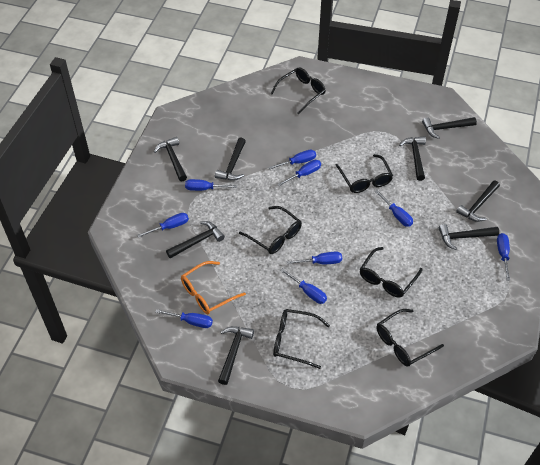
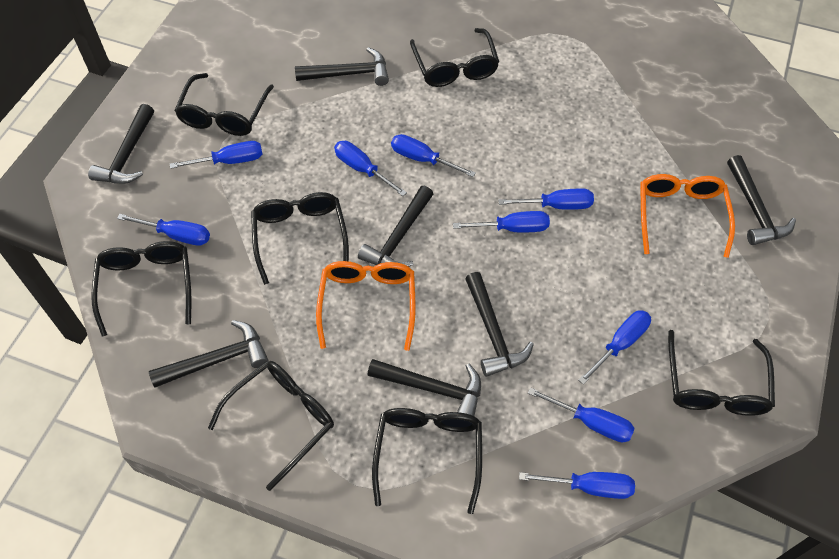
black glasses: 6 -> 7
black hammer: 8 -> 7
orange glasses: 1 -> 2

